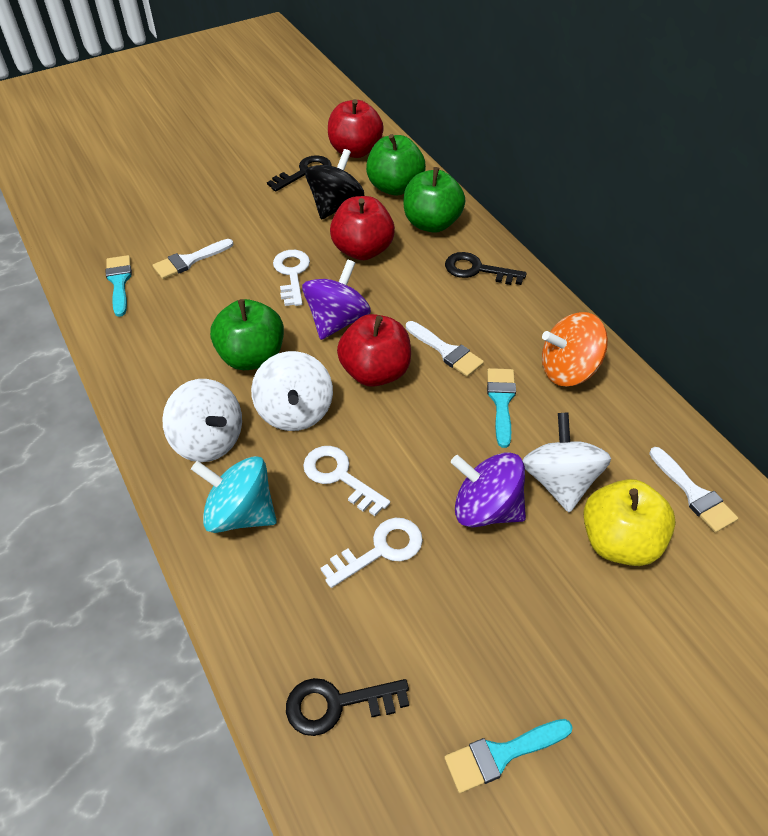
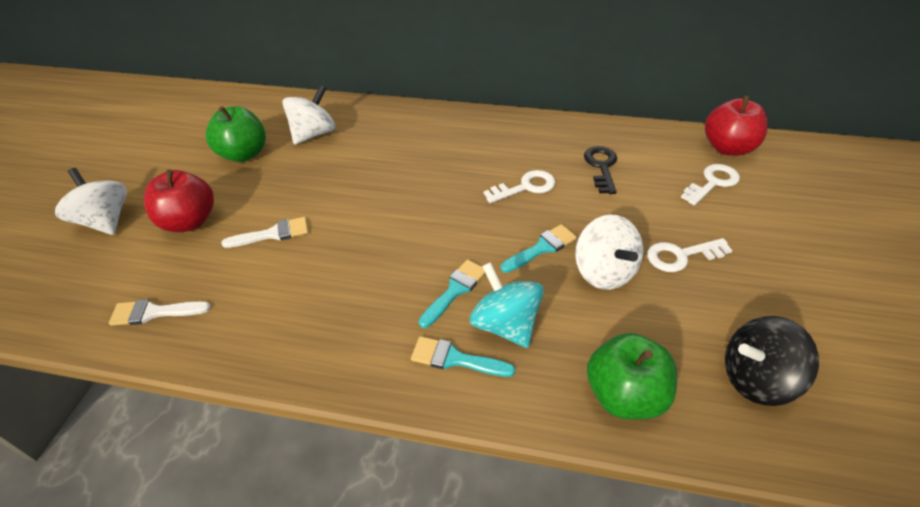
black key: 3 -> 1
green apple: 3 -> 2
orange spinning top: 1 -> 0
purple spinning top: 2 -> 0
red apple: 3 -> 2
white brush: 3 -> 2
yellow apple: 1 -> 0

